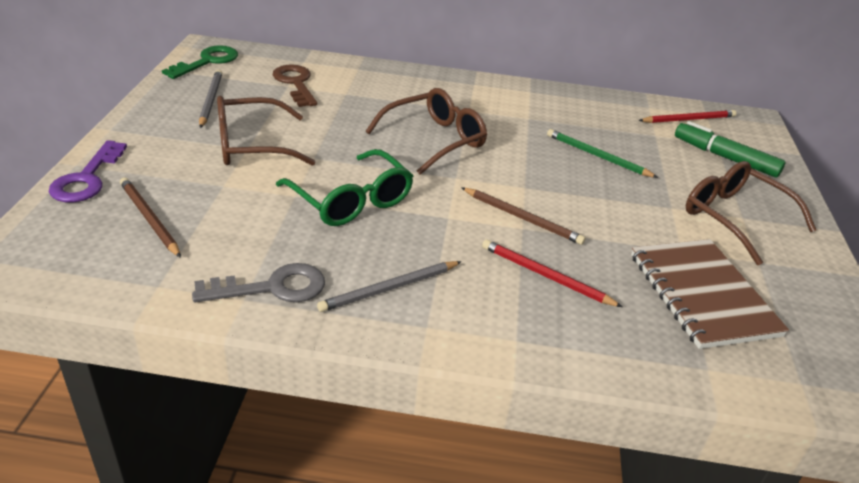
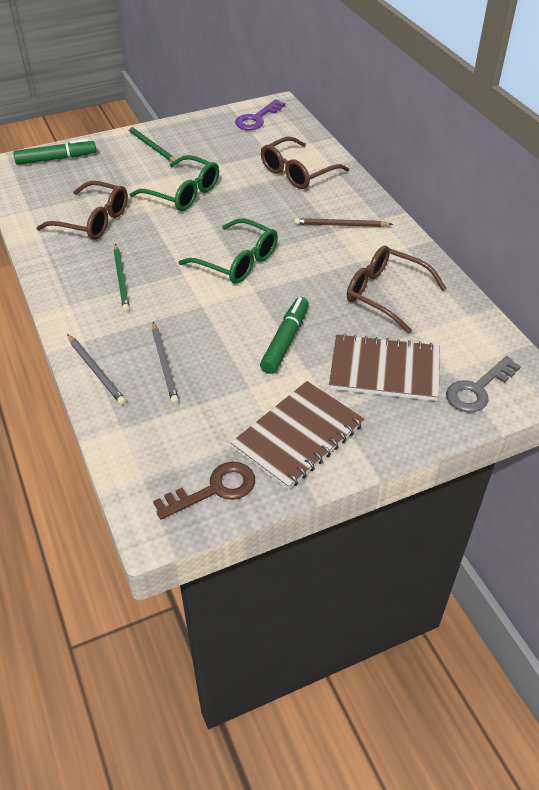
brown notebook: 1 -> 2
brown pencil: 2 -> 1
green glasses: 1 -> 2
green key: 1 -> 0
green marker: 1 -> 2
green pencil: 1 -> 2
red pencil: 2 -> 0

